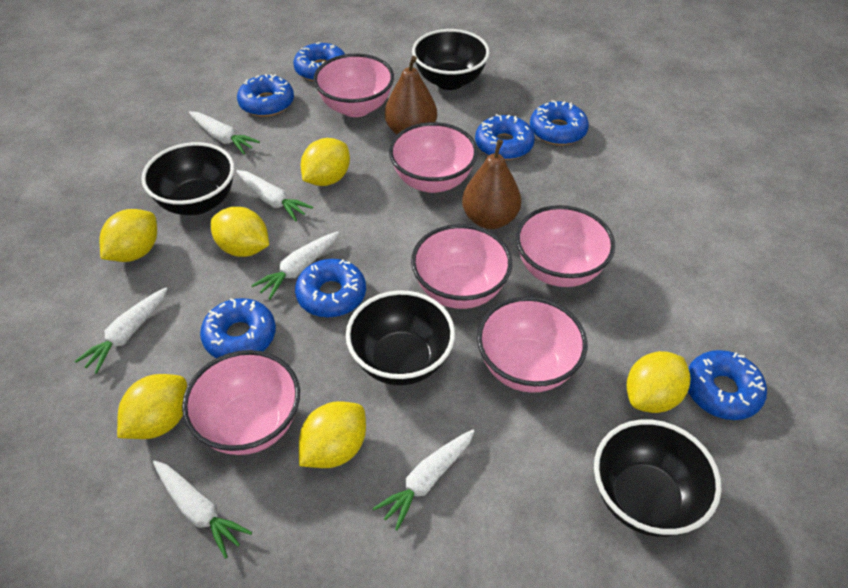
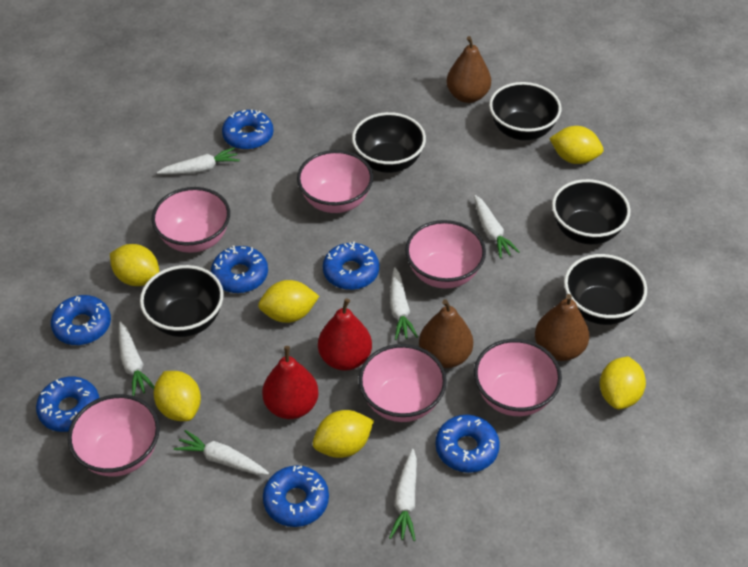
black bowl: 4 -> 5
brown pear: 2 -> 3
red pear: 0 -> 2

